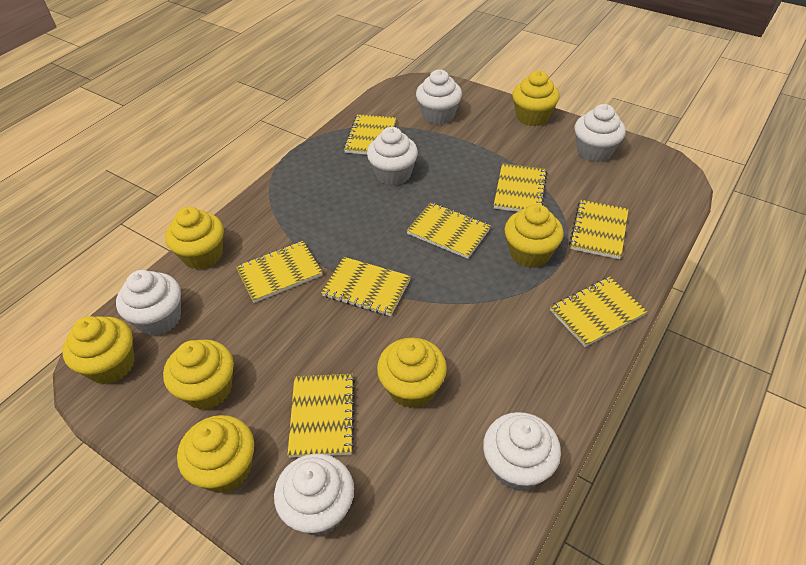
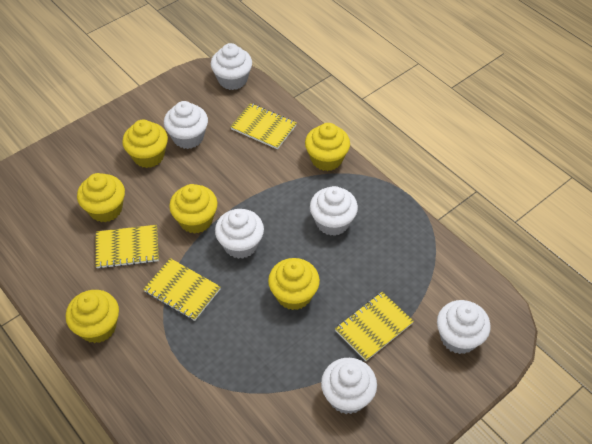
yellow cupcake: 7 -> 6
yellow notebook: 8 -> 4

